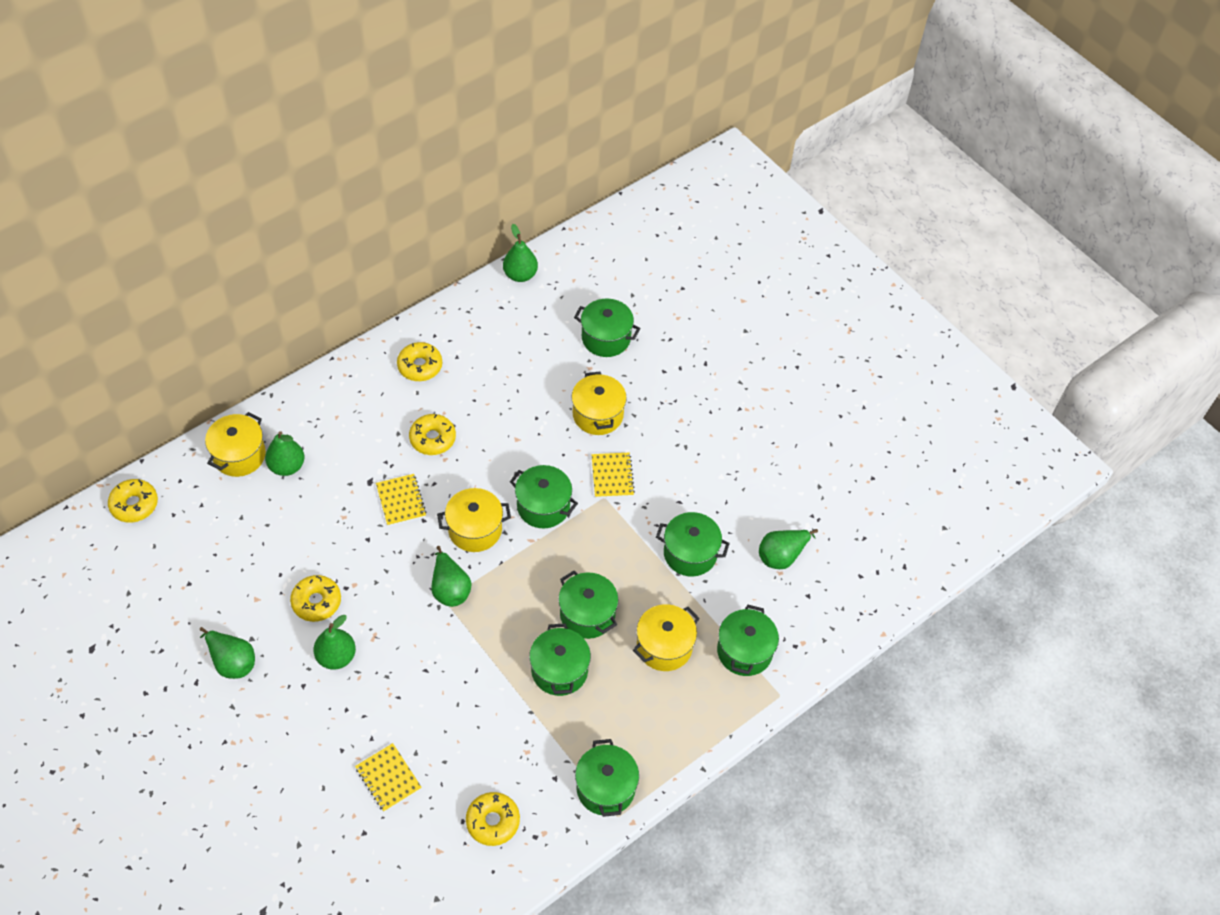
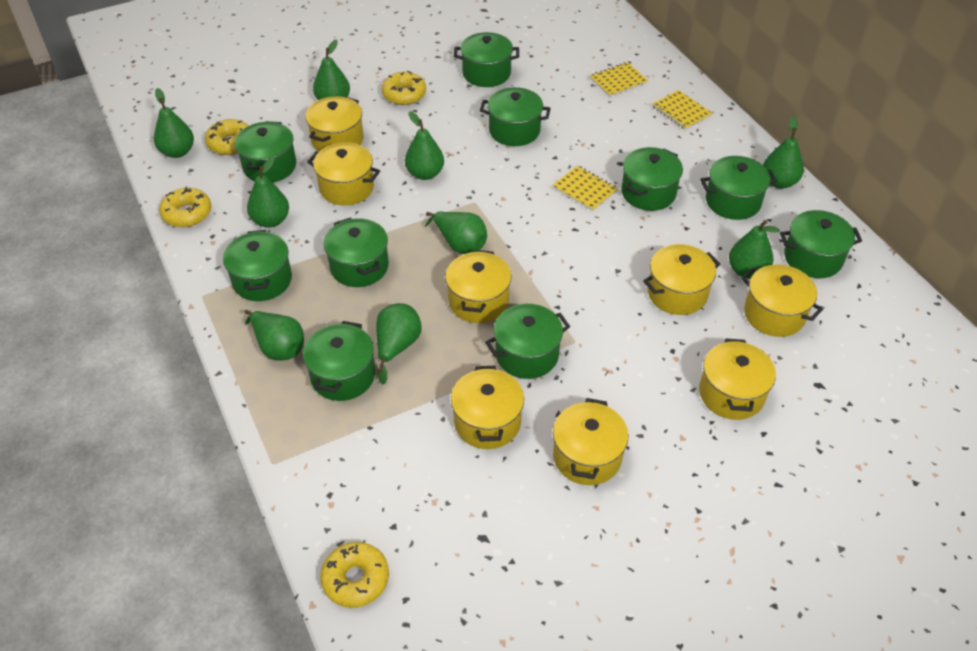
green pear: 6 -> 9
green pot: 7 -> 10
yellow donut: 5 -> 4
yellow pot: 4 -> 8

